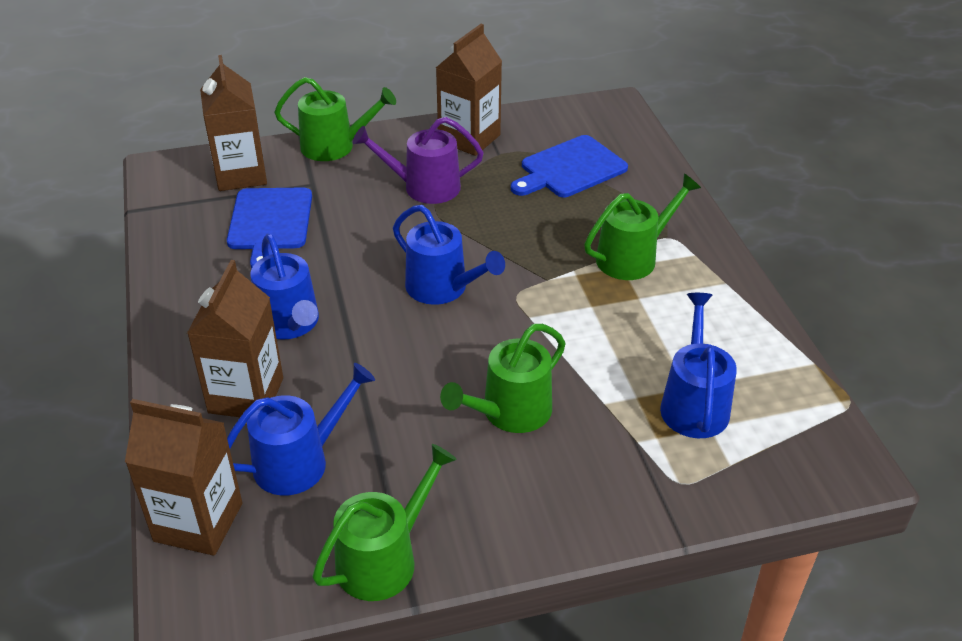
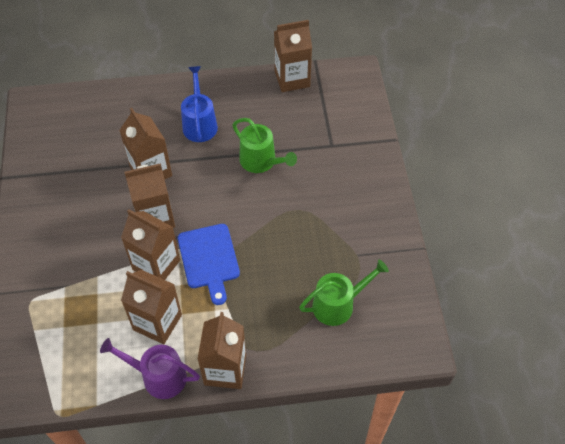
blue cutting board: 2 -> 1
blue watering can: 4 -> 1
brown carton: 4 -> 6
green watering can: 4 -> 2

